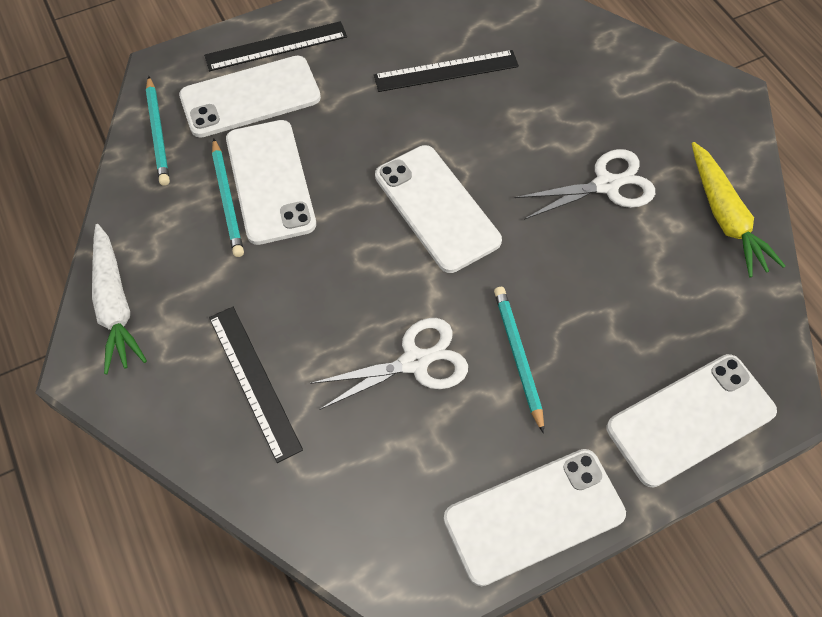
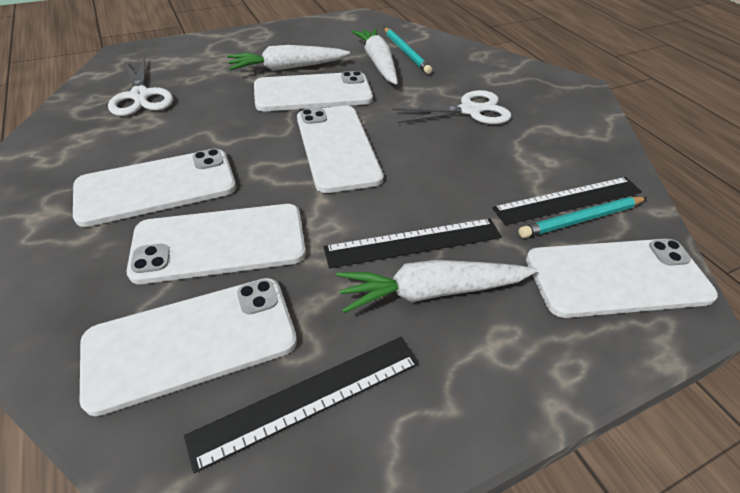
turquoise pencil: 3 -> 2
white carrot: 1 -> 3
white phone: 5 -> 6
yellow carrot: 1 -> 0

